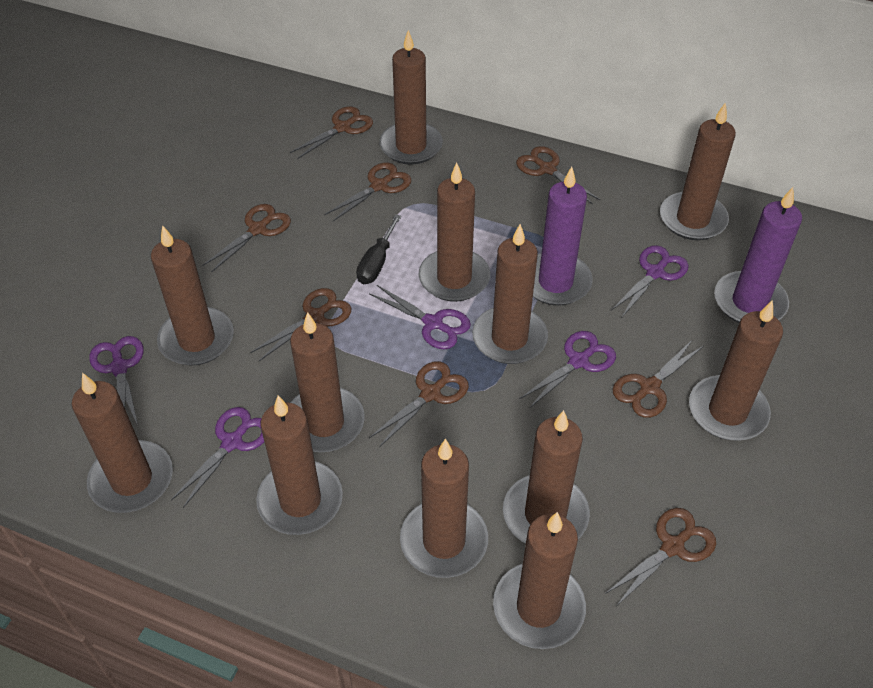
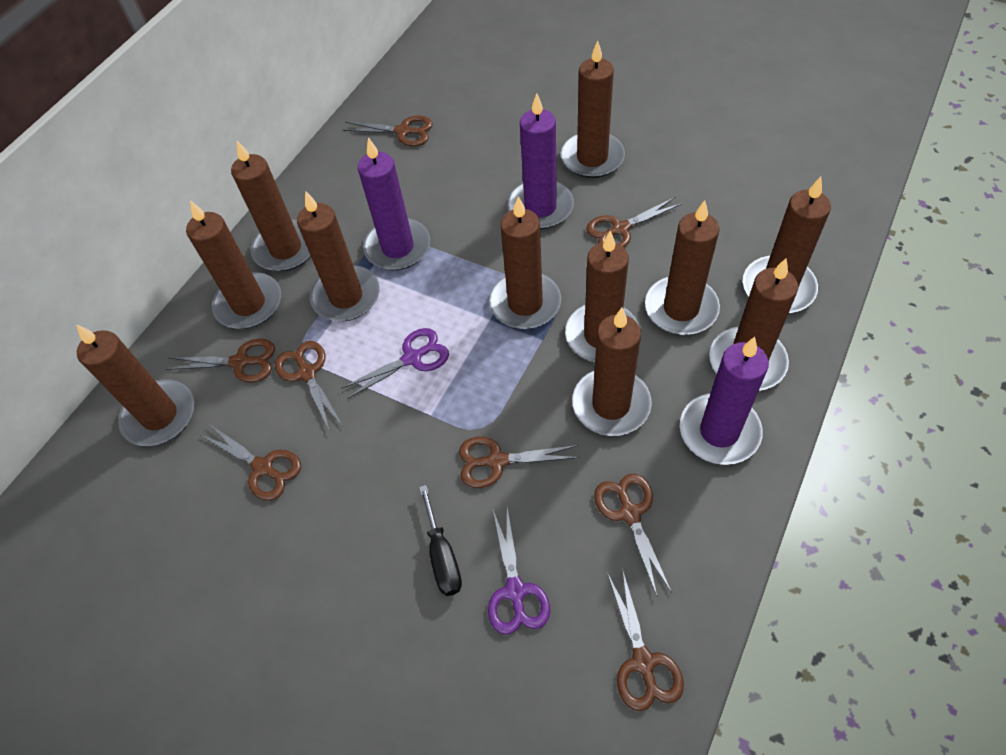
brown candle: 12 -> 11
purple candle: 2 -> 3
purple scissors: 5 -> 2

